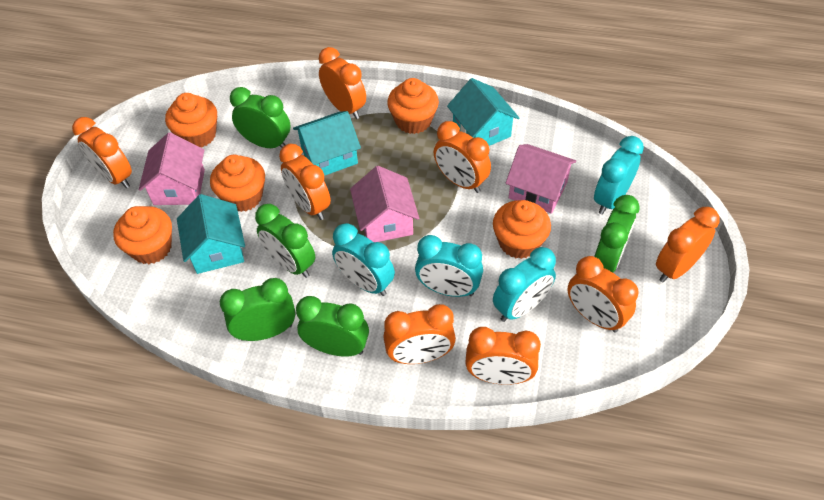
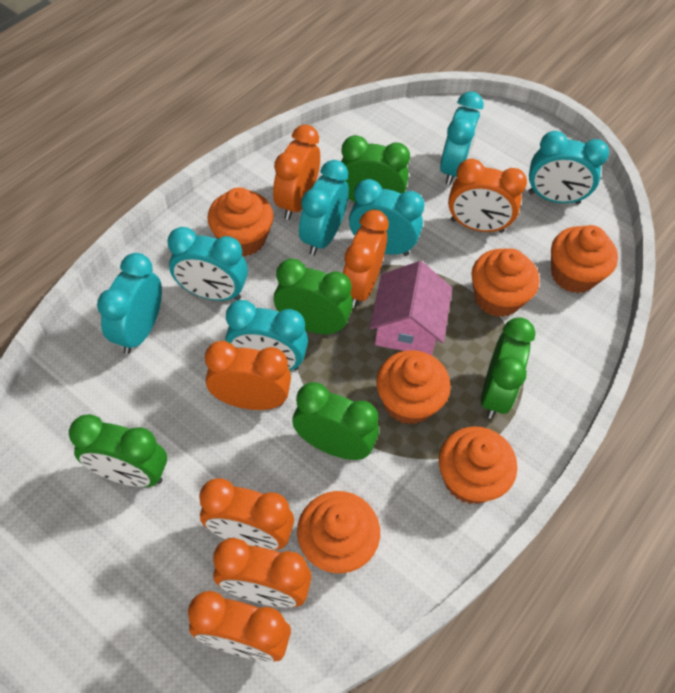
orange clock: 8 -> 7
orange cupcake: 5 -> 6
pink house: 3 -> 1
turquoise clock: 4 -> 7
turquoise house: 3 -> 0

